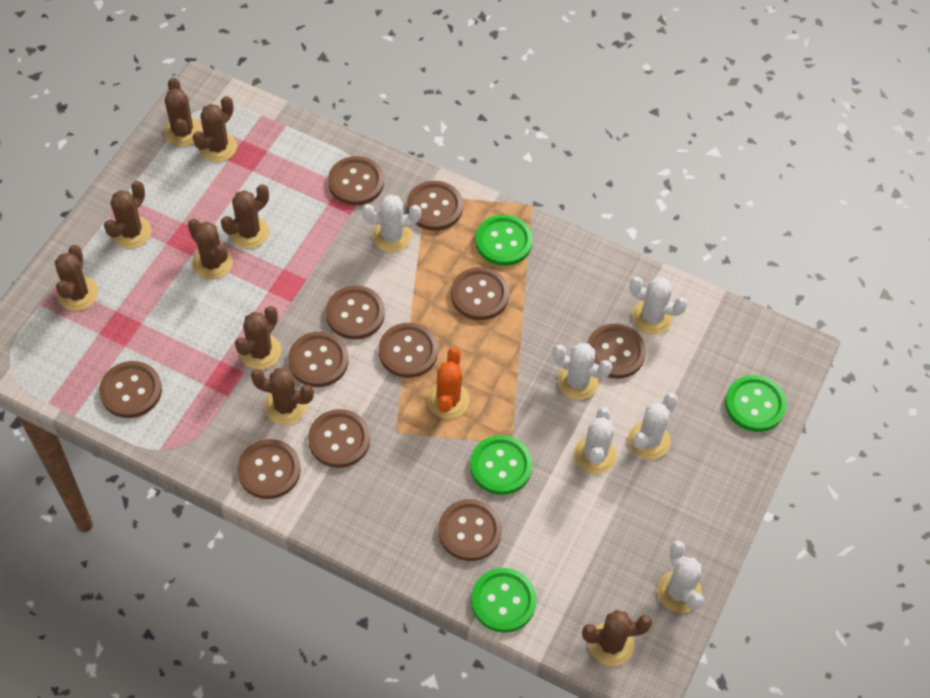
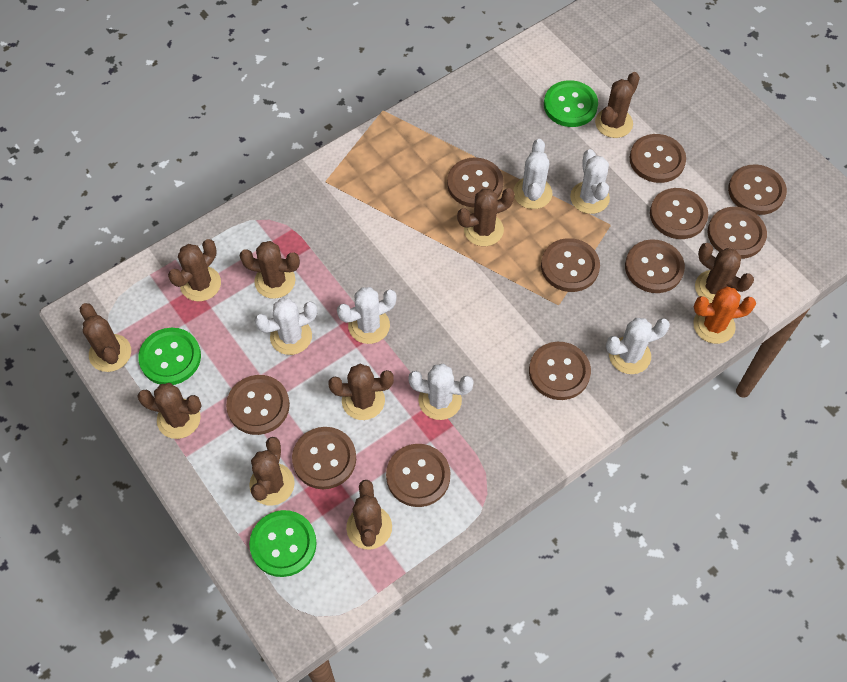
brown cactus: 9 -> 10
green button: 4 -> 3

